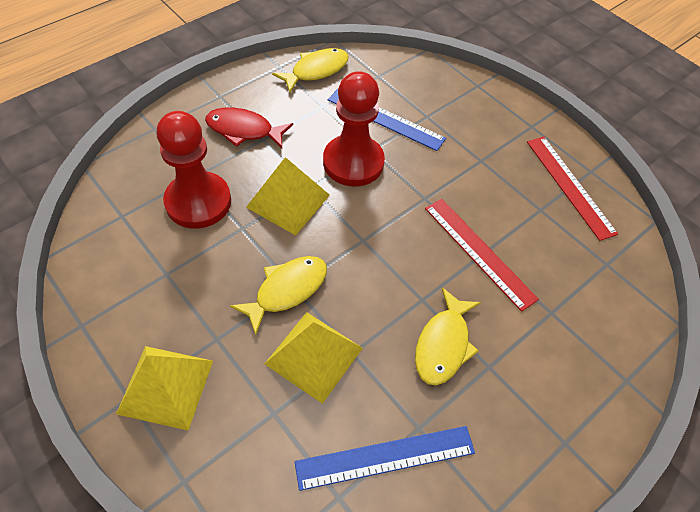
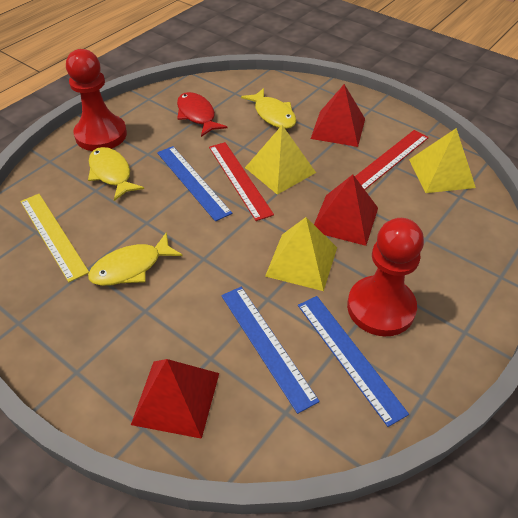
blue ruler: 2 -> 3
red pyramid: 0 -> 3
yellow ruler: 0 -> 1

